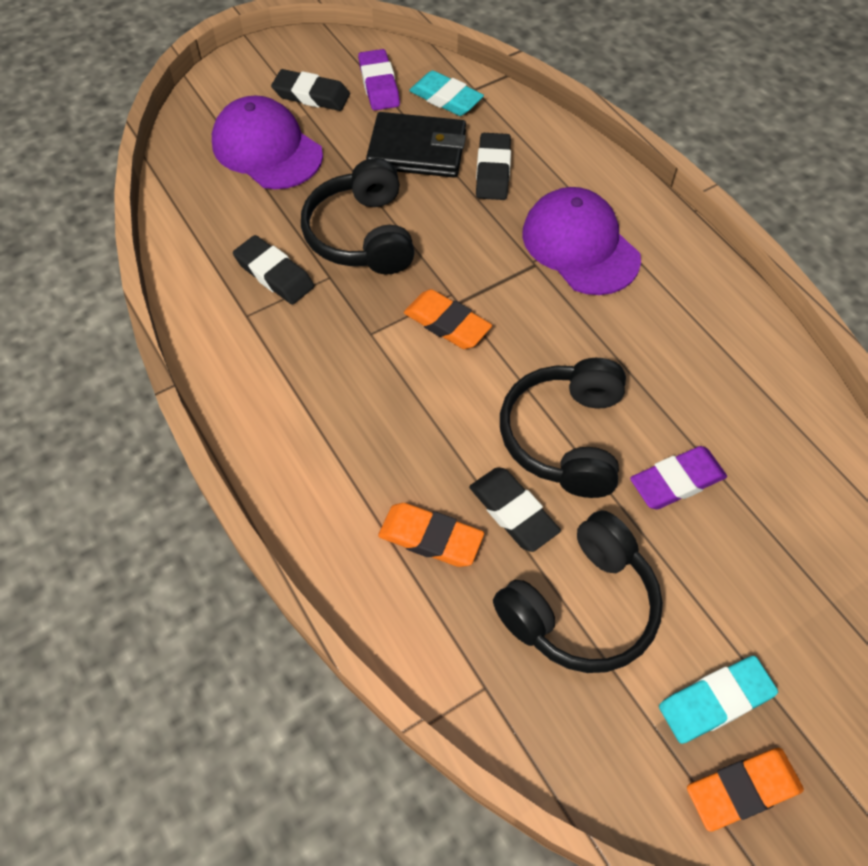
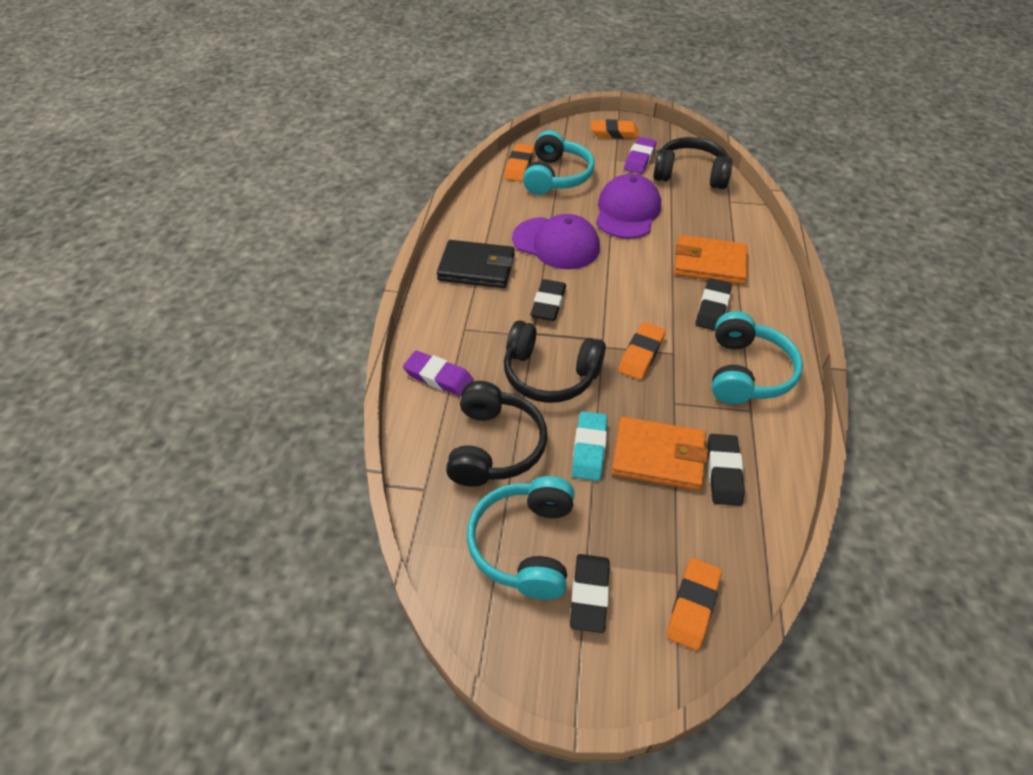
orange eraser: 3 -> 4
orange wallet: 0 -> 2
turquoise eraser: 2 -> 1
turquoise headphones: 0 -> 3

